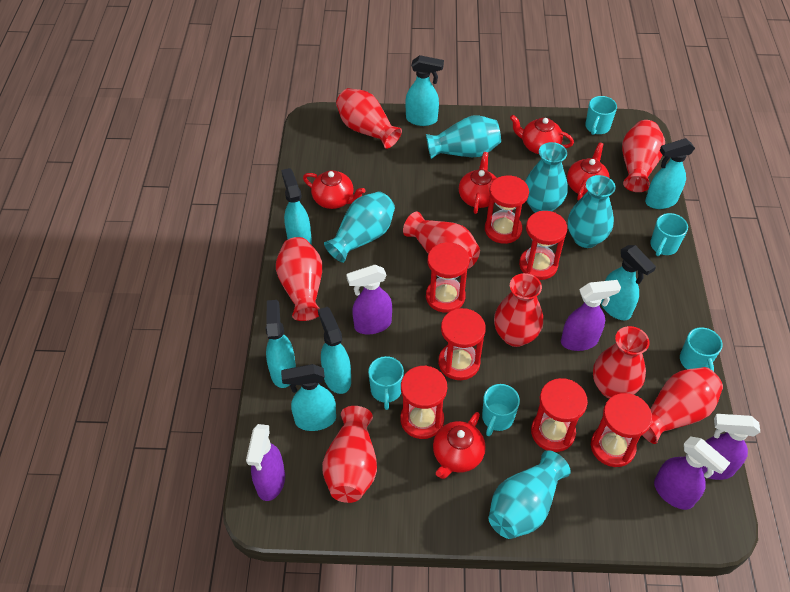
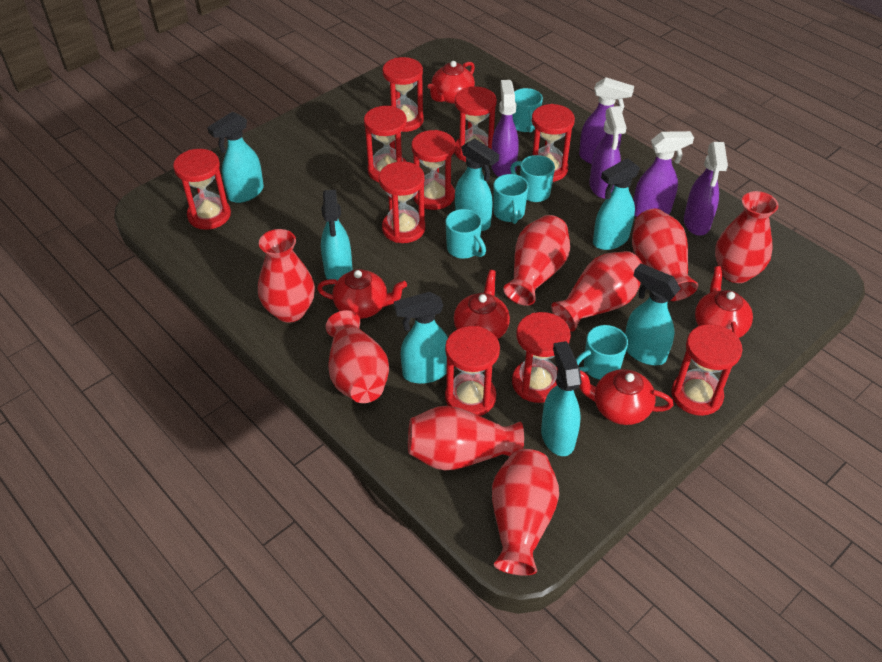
red hourglass: 7 -> 10
turquoise vase: 5 -> 0

